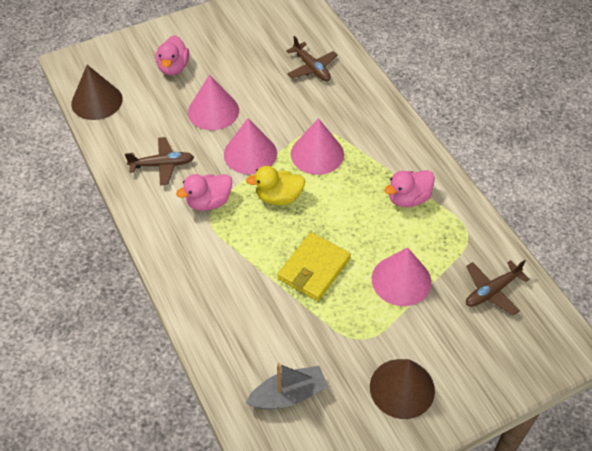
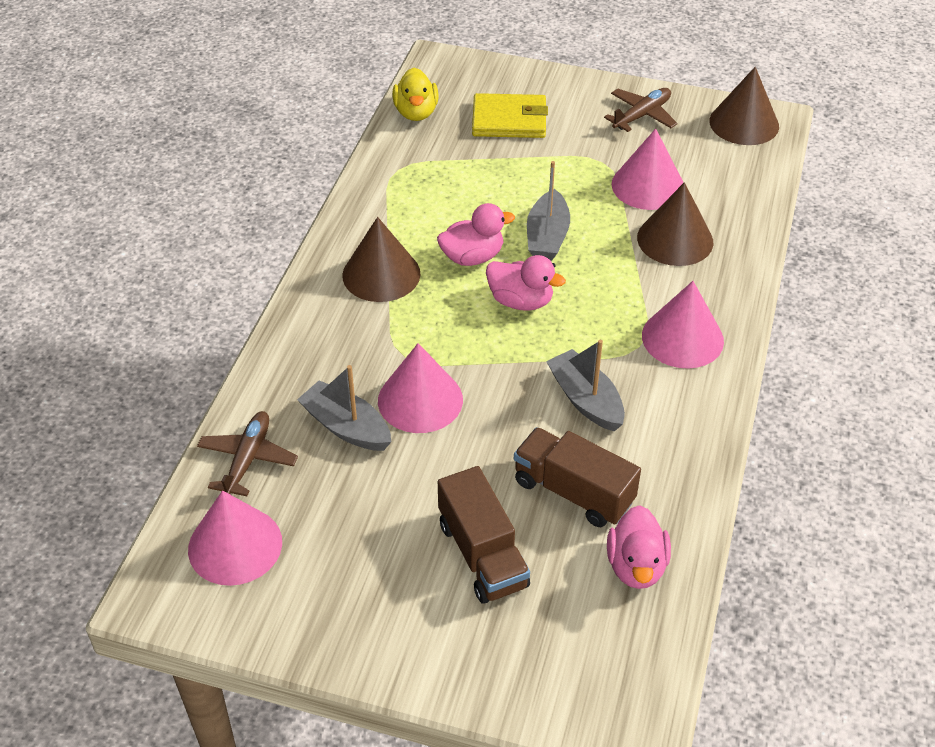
brown cone: 2 -> 3
brown plane: 3 -> 2
brown truck: 0 -> 2
grey boat: 1 -> 3

